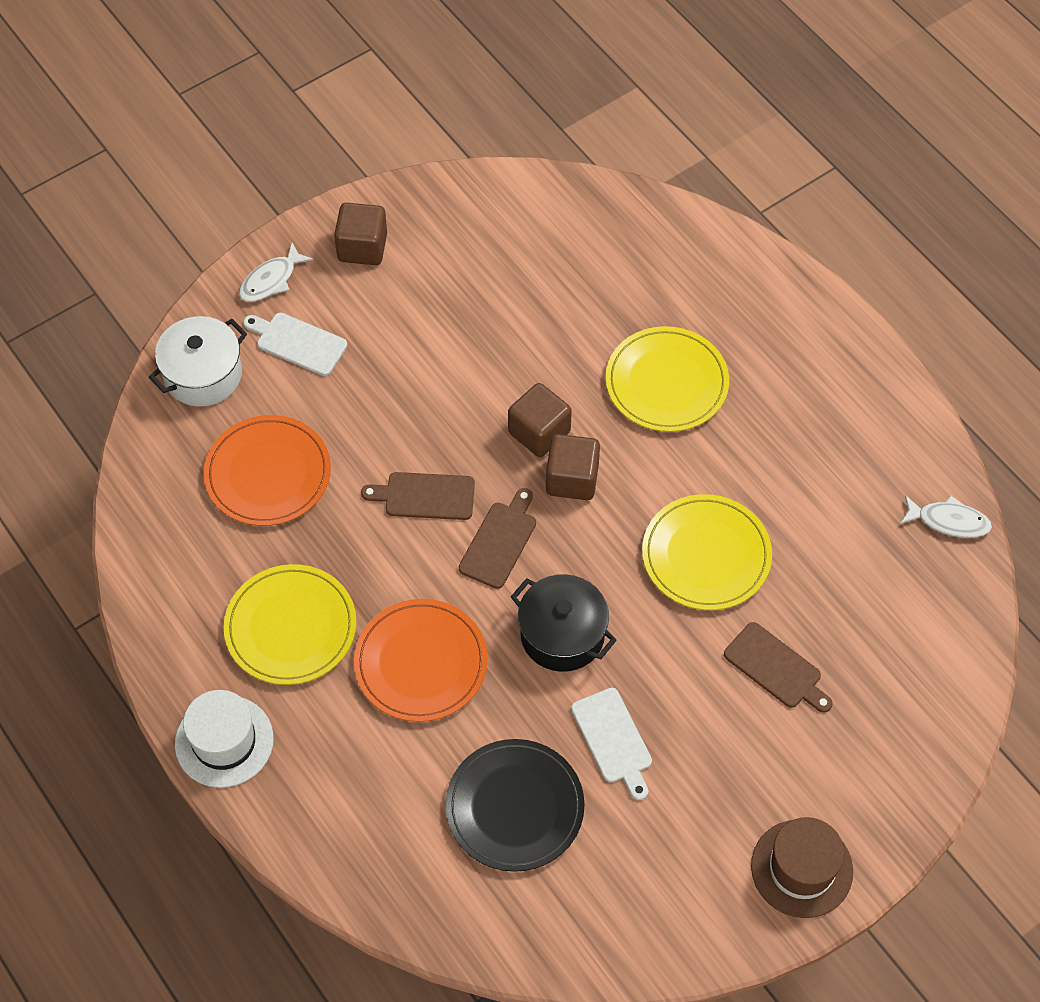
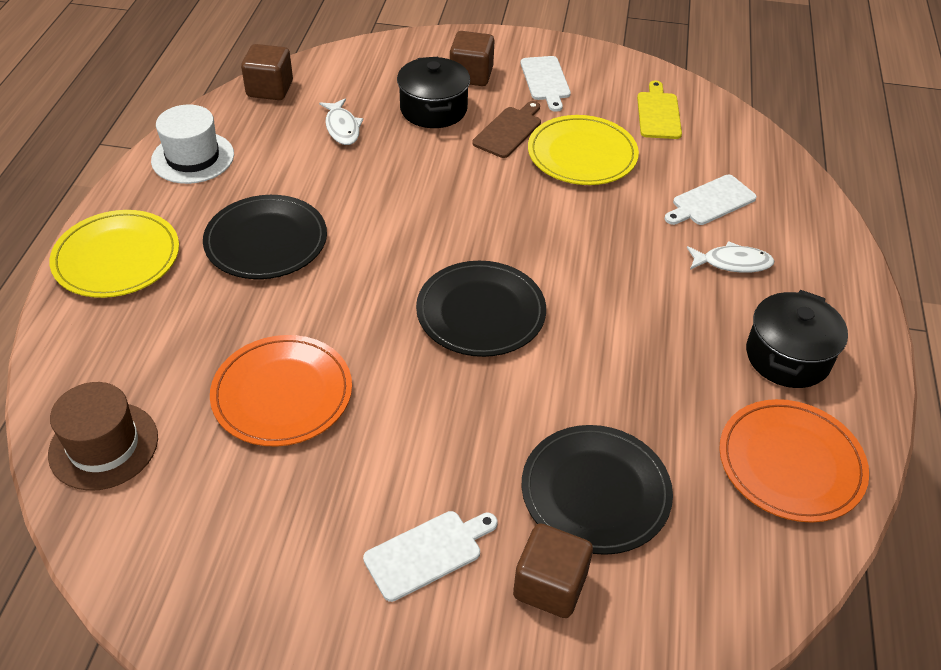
black plate: 1 -> 3
black pot: 1 -> 2
brown cutting board: 3 -> 1
white cutting board: 2 -> 3
white pot: 1 -> 0
yellow cutting board: 0 -> 1
yellow plate: 3 -> 2

